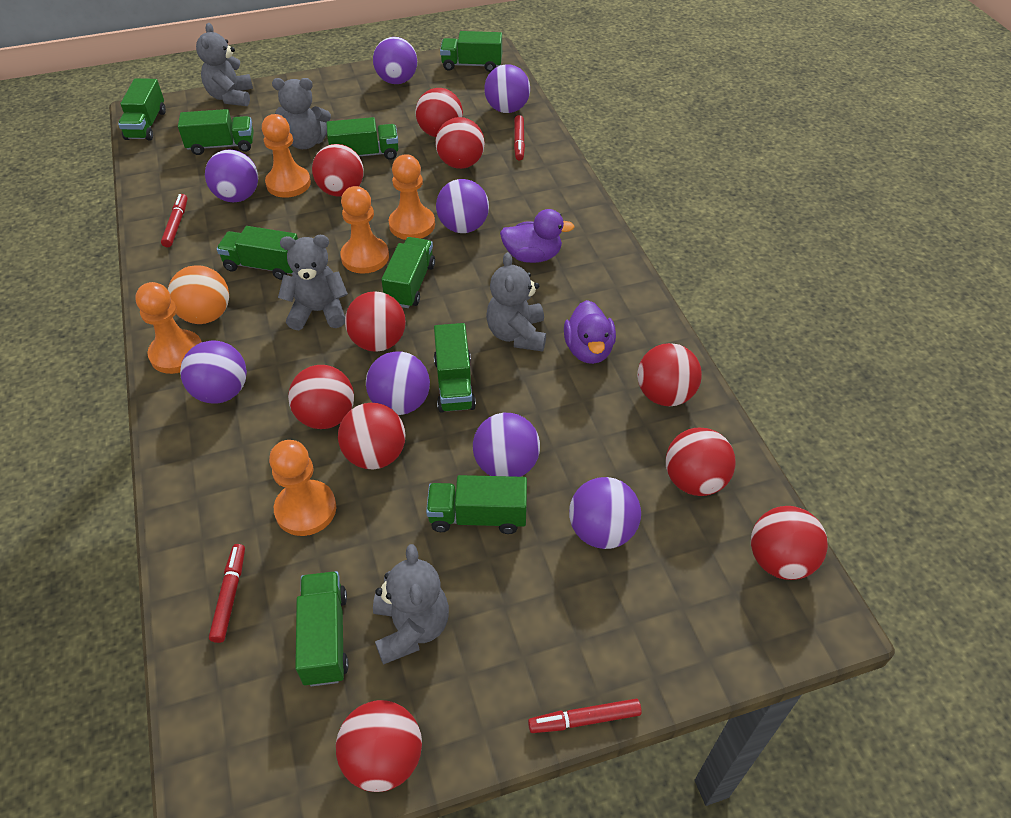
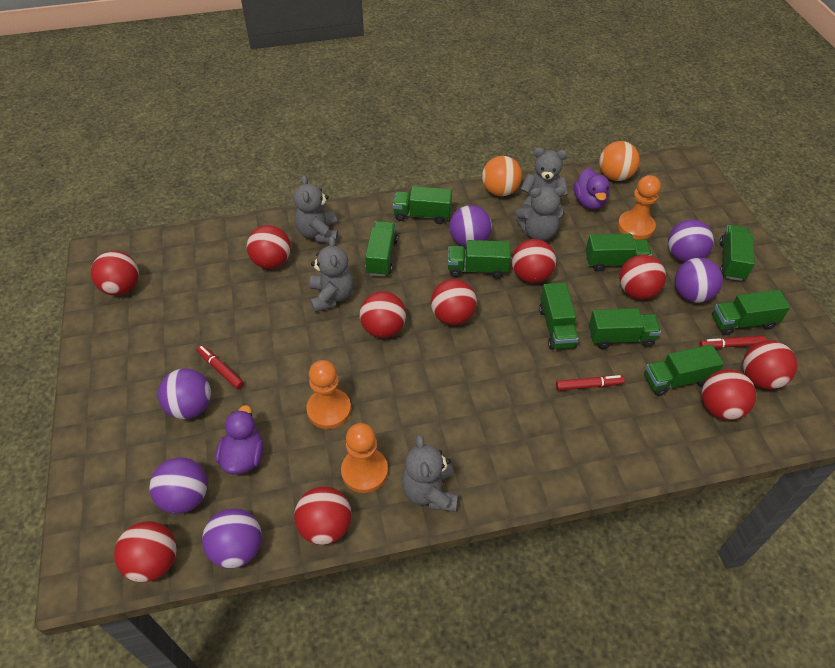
orange ball: 1 -> 2
orange pawn: 5 -> 3
purple ball: 8 -> 6
red marker: 4 -> 3

